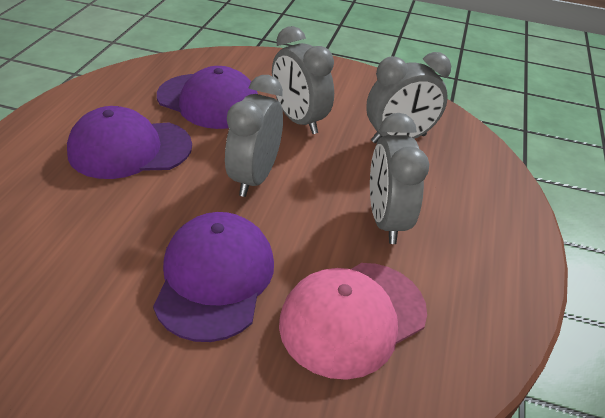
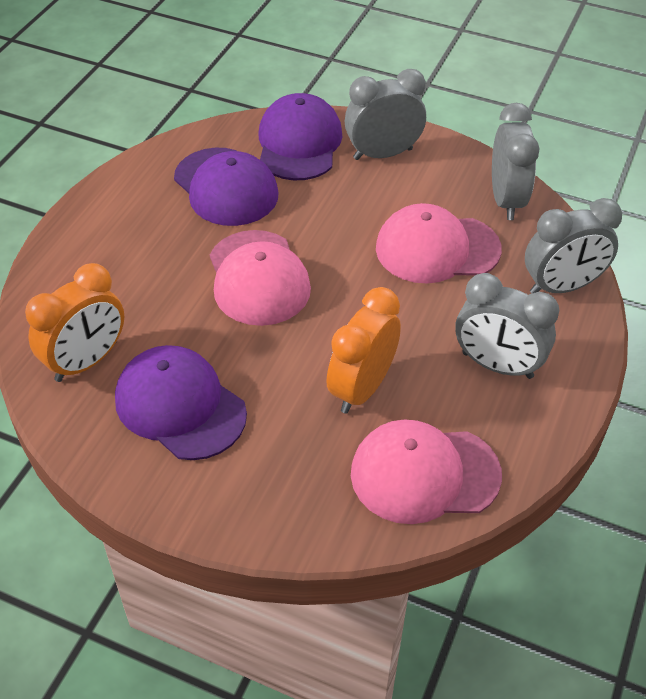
orange clock: 0 -> 2
pink cap: 1 -> 3

